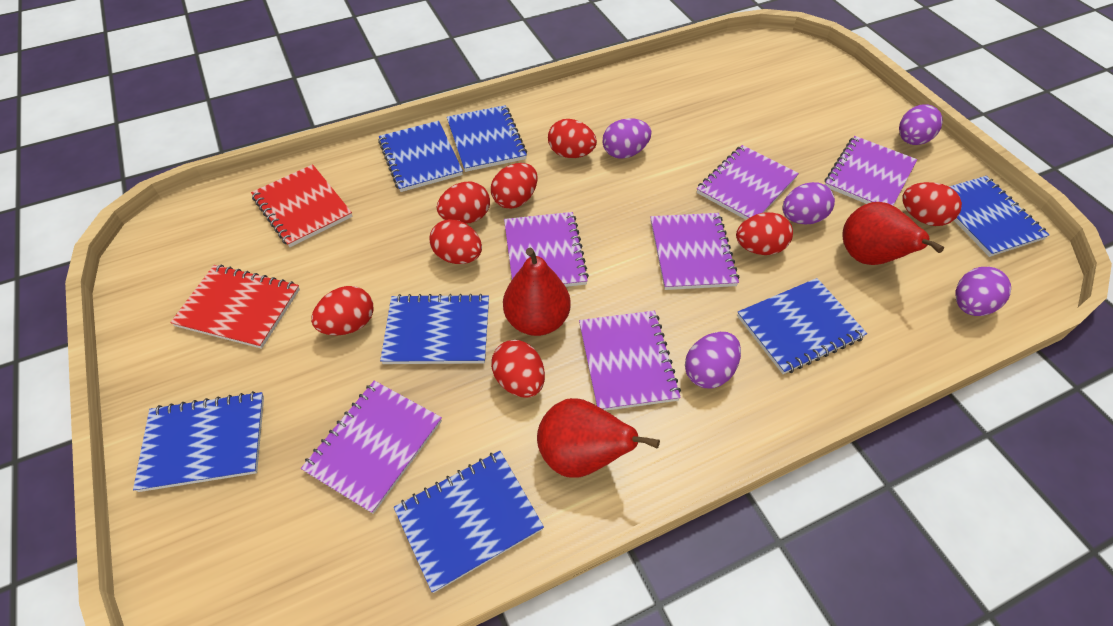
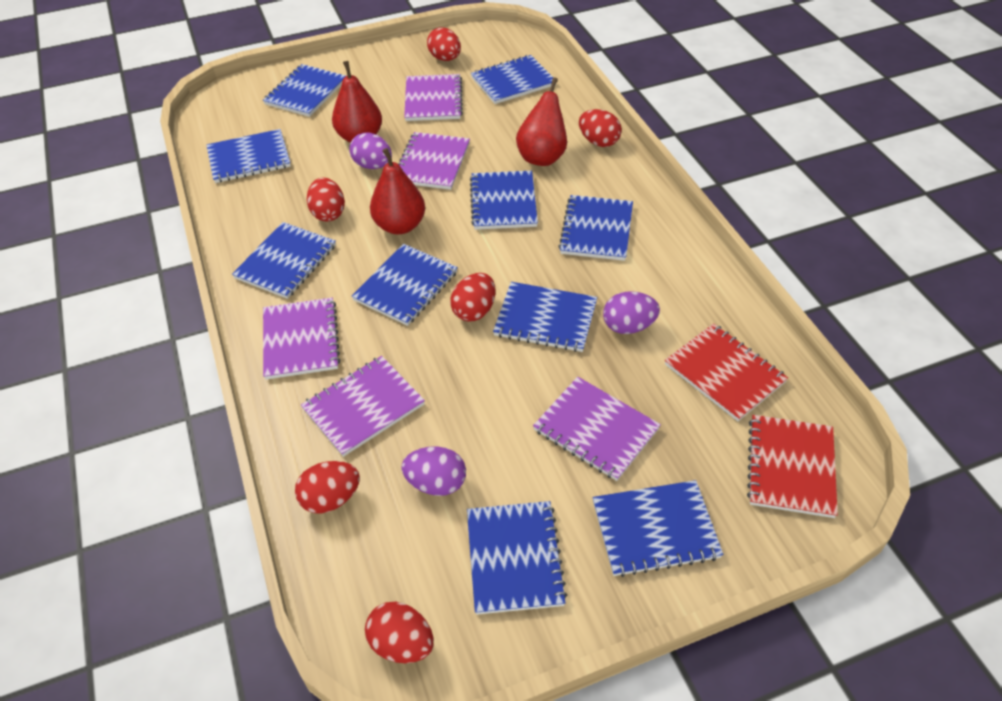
blue notebook: 7 -> 10
purple egg: 5 -> 3
purple notebook: 6 -> 5
red egg: 8 -> 6

